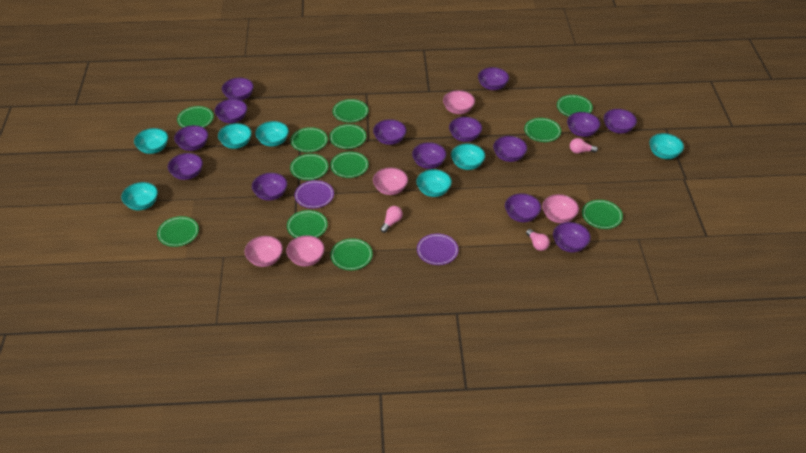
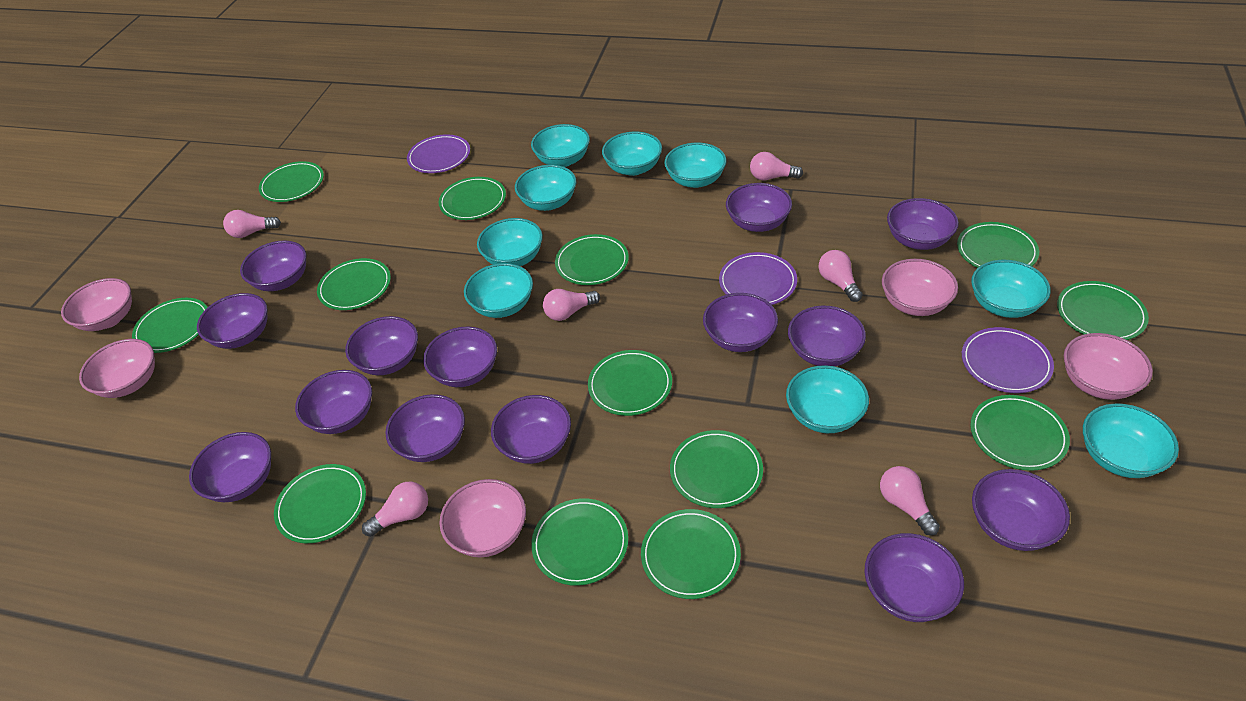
green plate: 12 -> 13
pink light bulb: 3 -> 6
purple plate: 2 -> 3
turquoise bowl: 7 -> 9

